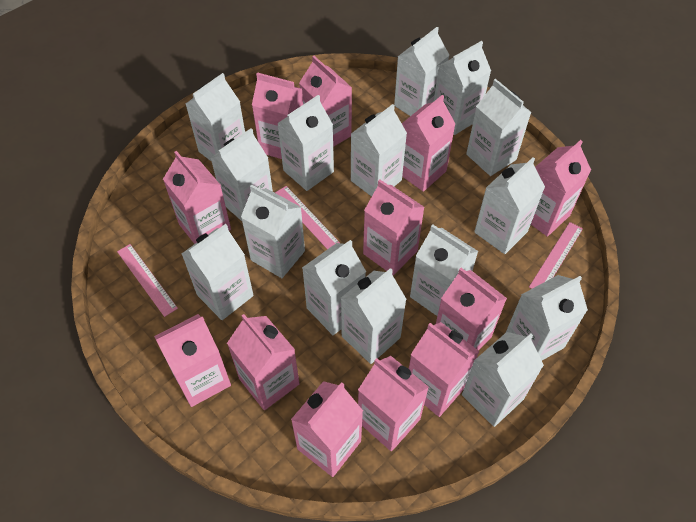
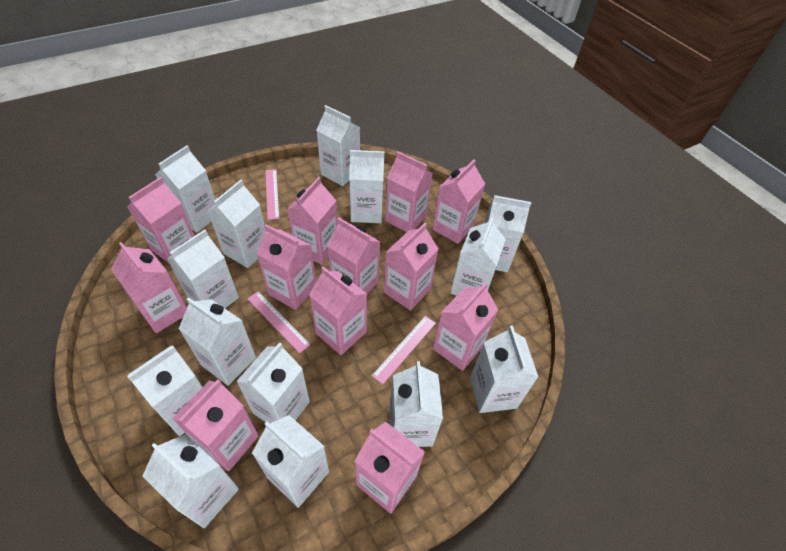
white carton: 15 -> 14

